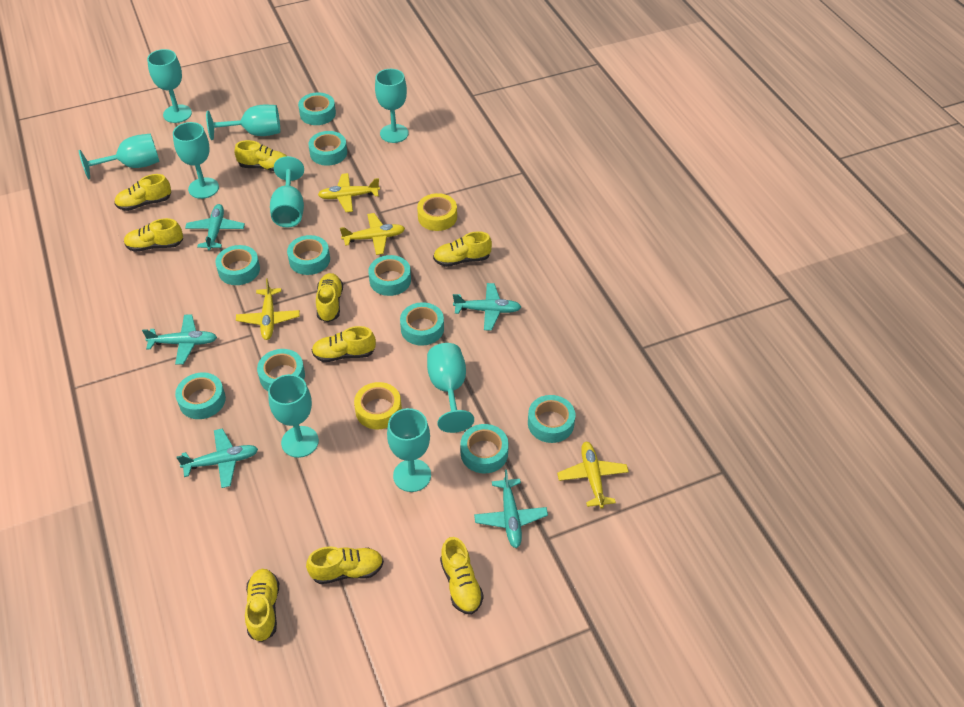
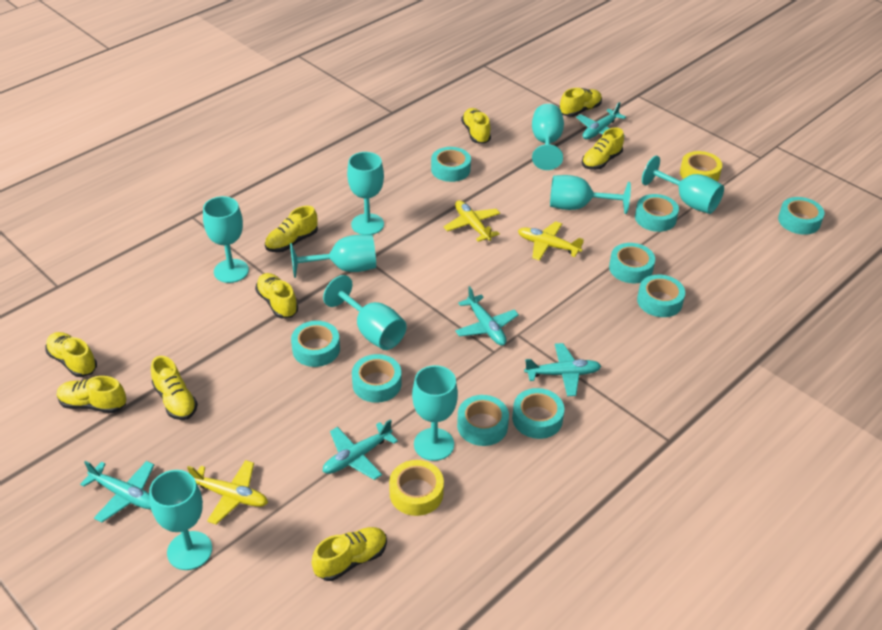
turquoise tape: 10 -> 9
yellow plane: 4 -> 3

